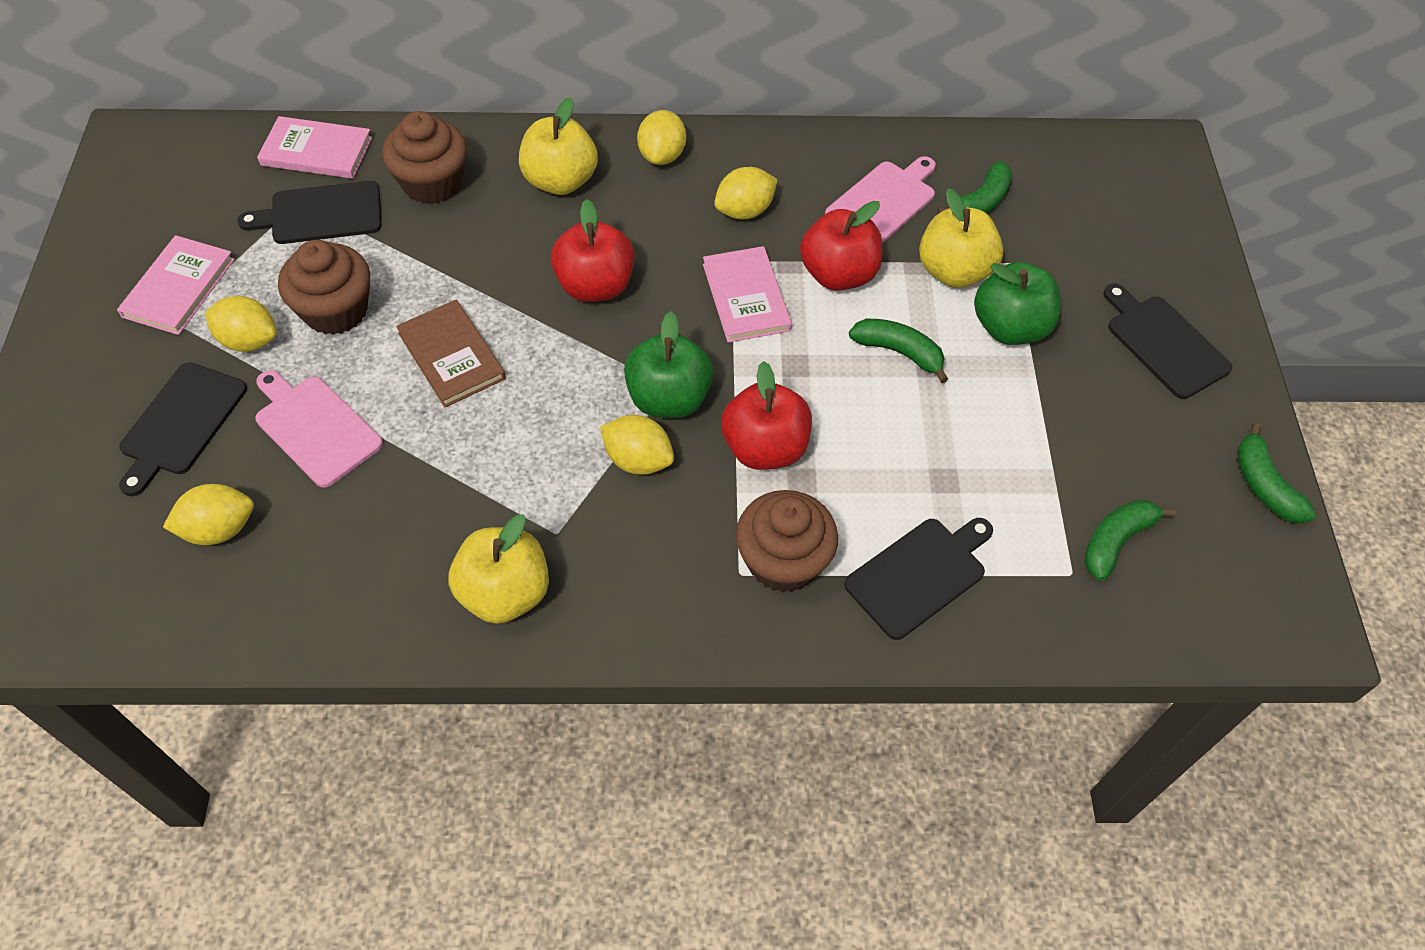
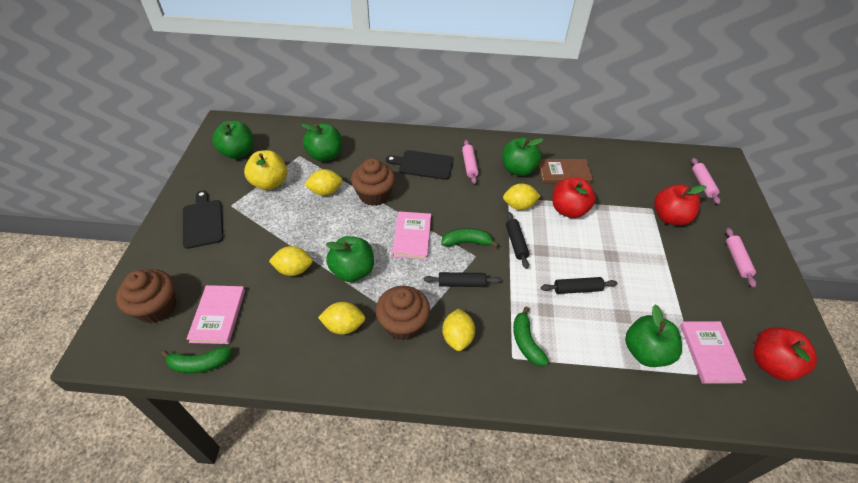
black cutting board: 4 -> 2
black rolling pin: 0 -> 3
green apple: 2 -> 5
green banana: 4 -> 3
pink cutting board: 2 -> 0
pink rolling pin: 0 -> 3
yellow apple: 3 -> 1

